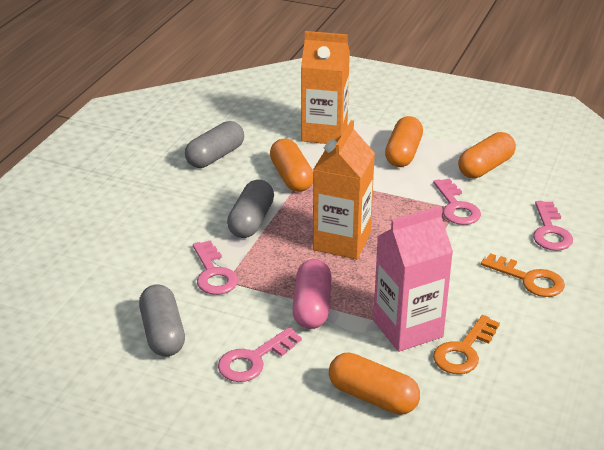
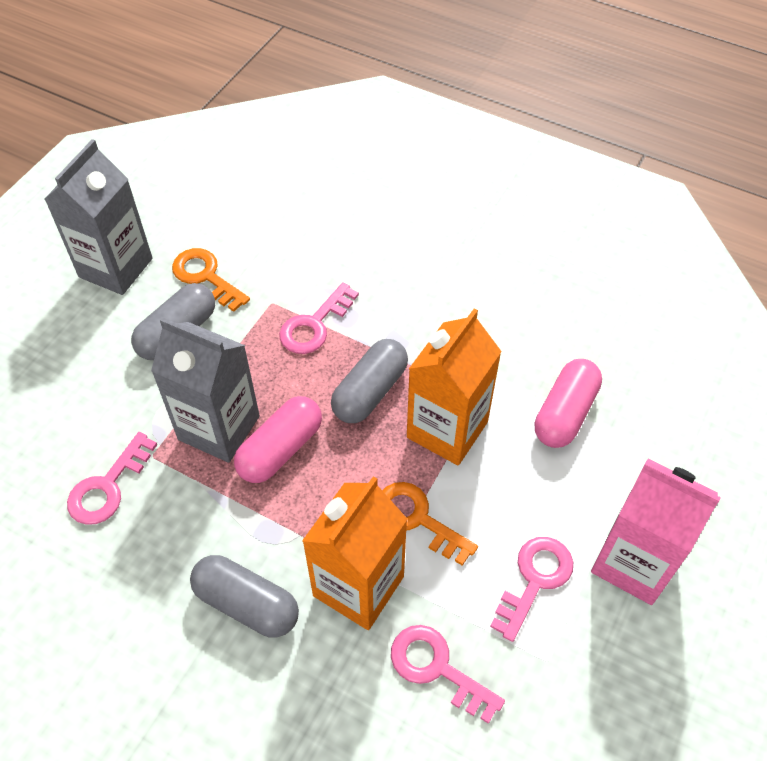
grey carton: 0 -> 2
orange capsule: 4 -> 0
pink capsule: 1 -> 2

